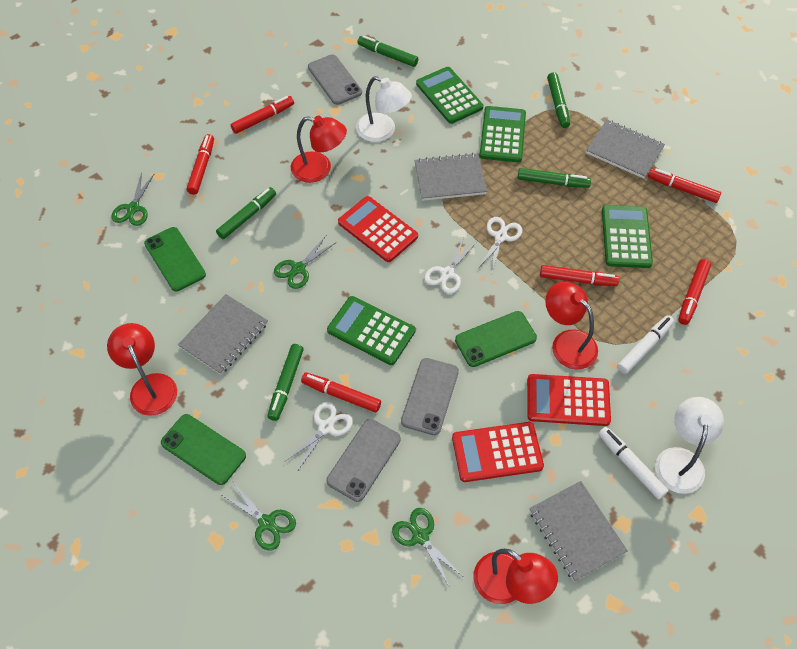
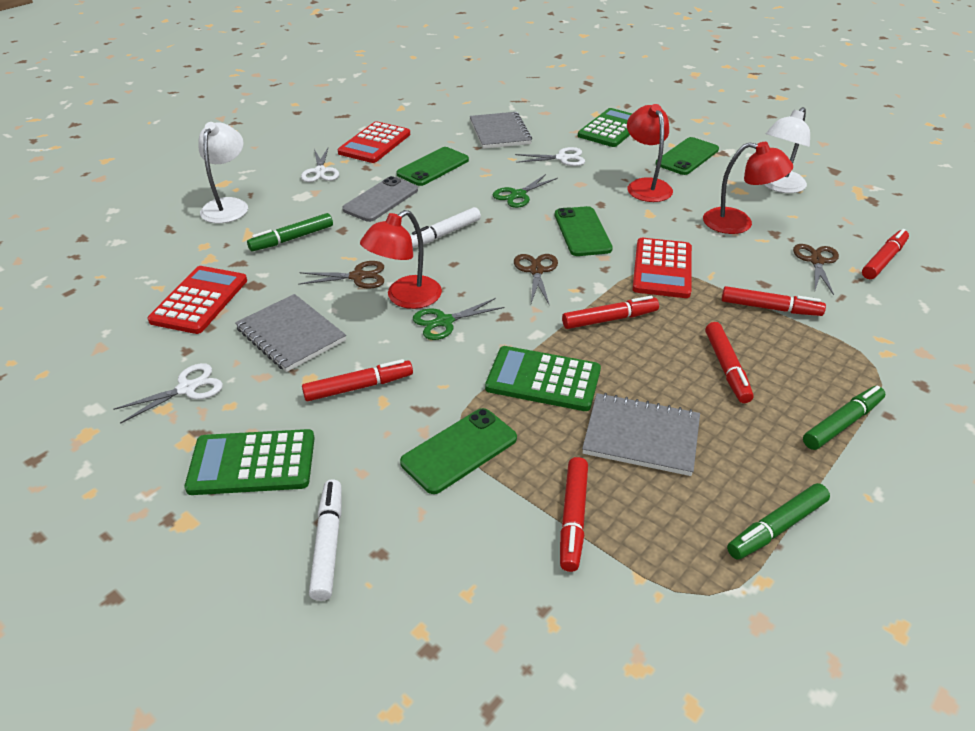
brown scissors: 0 -> 3
green calculator: 4 -> 3
green marker: 5 -> 3
green phone: 3 -> 4
green scissors: 4 -> 2
grey notebook: 4 -> 3
grey phone: 3 -> 1
red lamp: 4 -> 3

